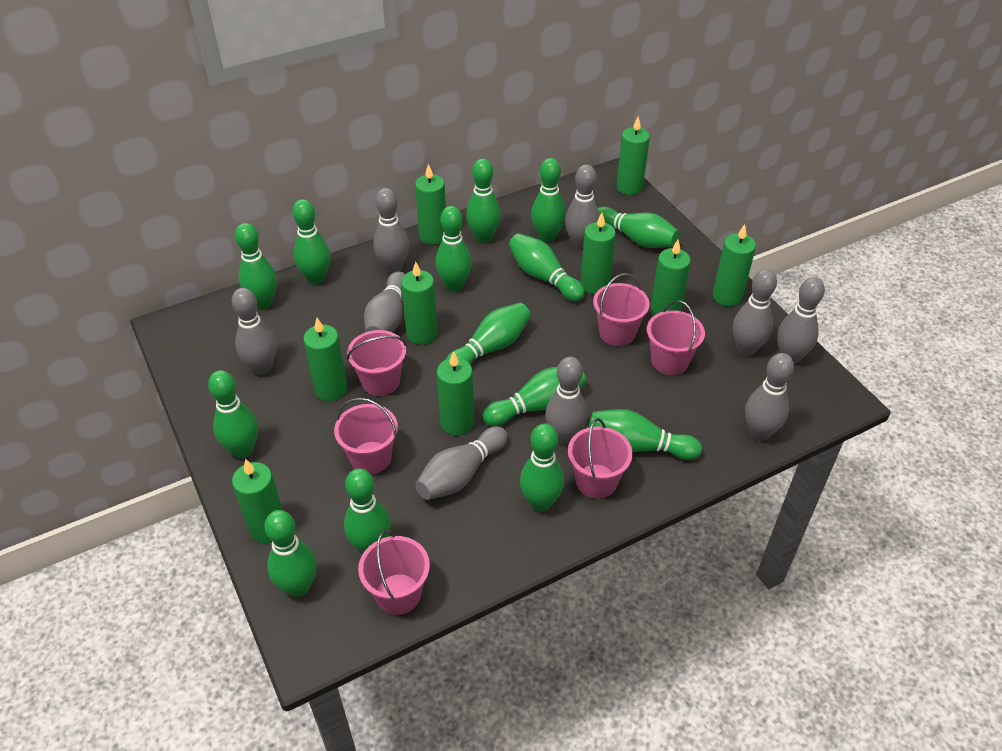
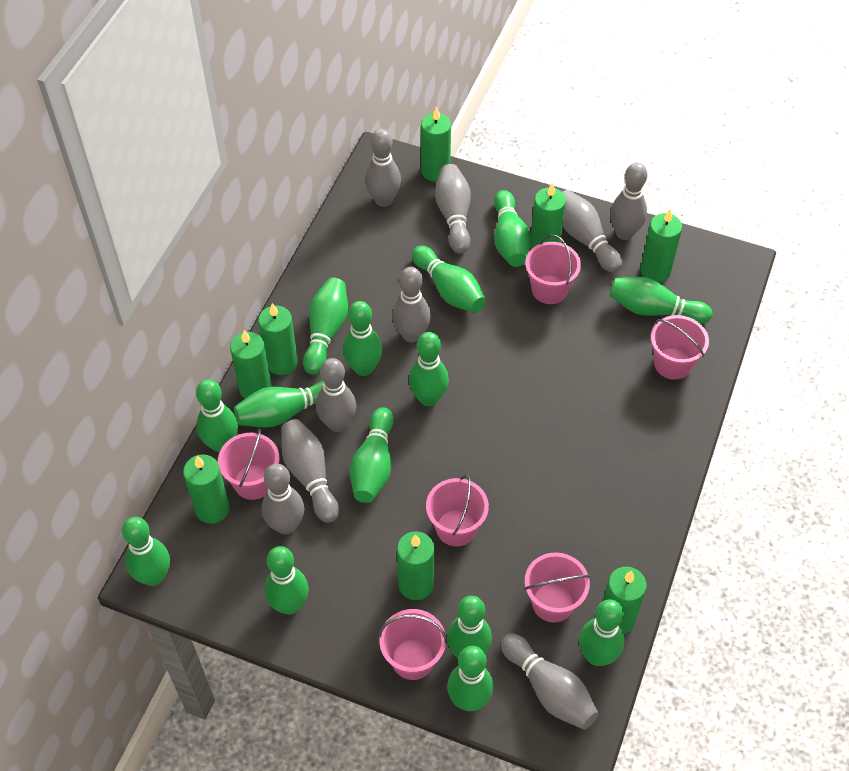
green candle: 9 -> 8

